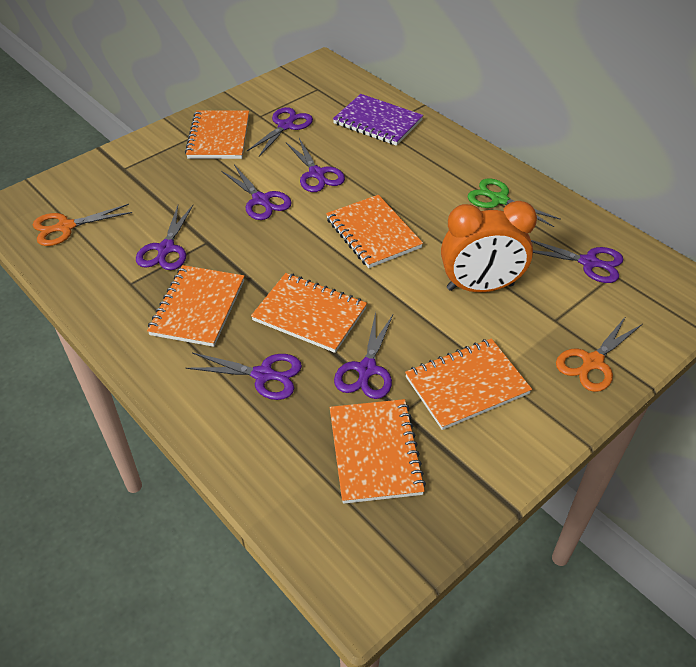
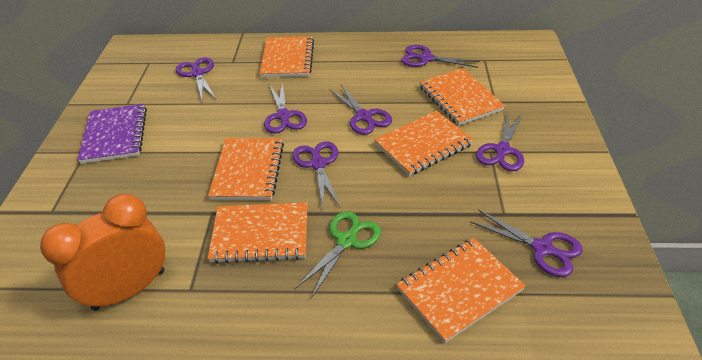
orange scissors: 2 -> 0

